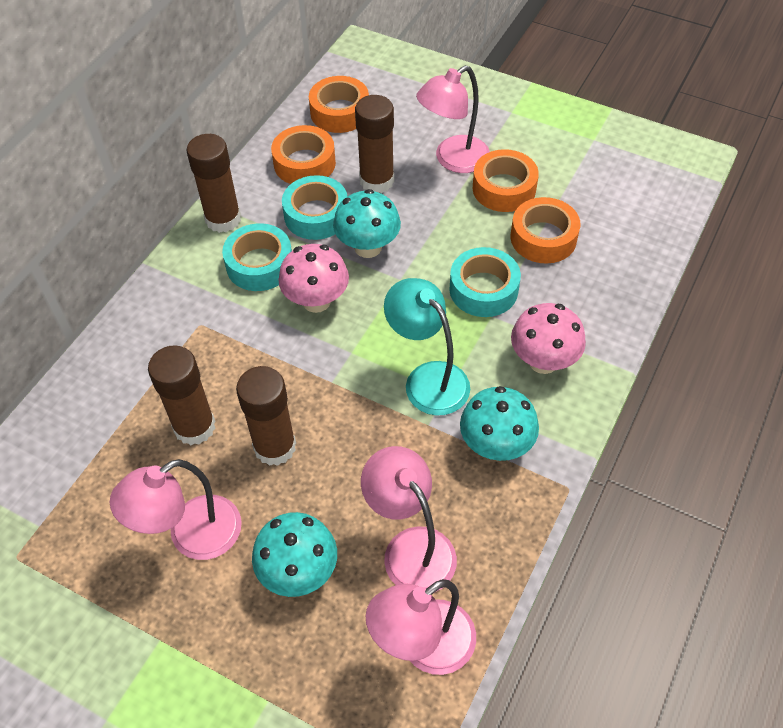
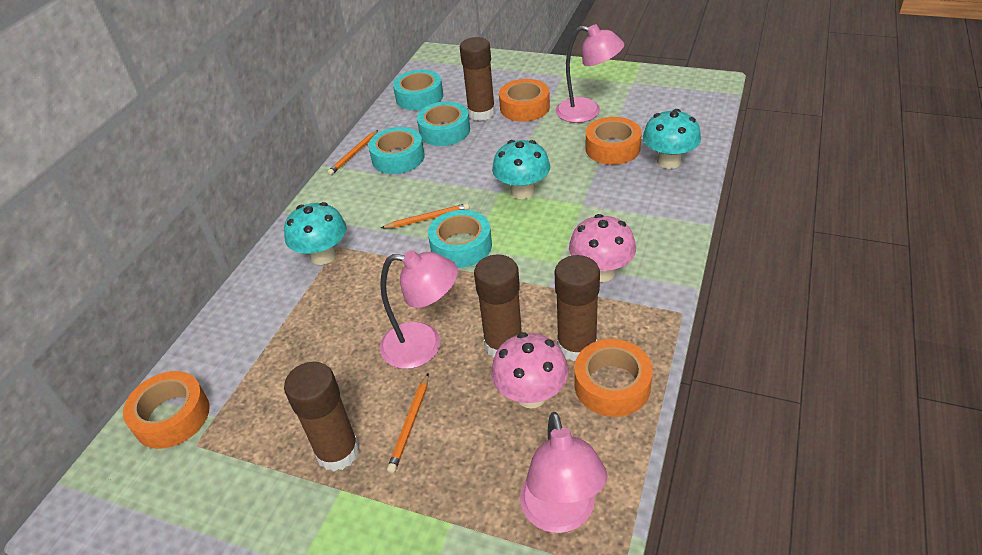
orange pencil: 0 -> 3
pink lamp: 4 -> 3
turquoise lamp: 1 -> 0
turquoise tape: 3 -> 4

